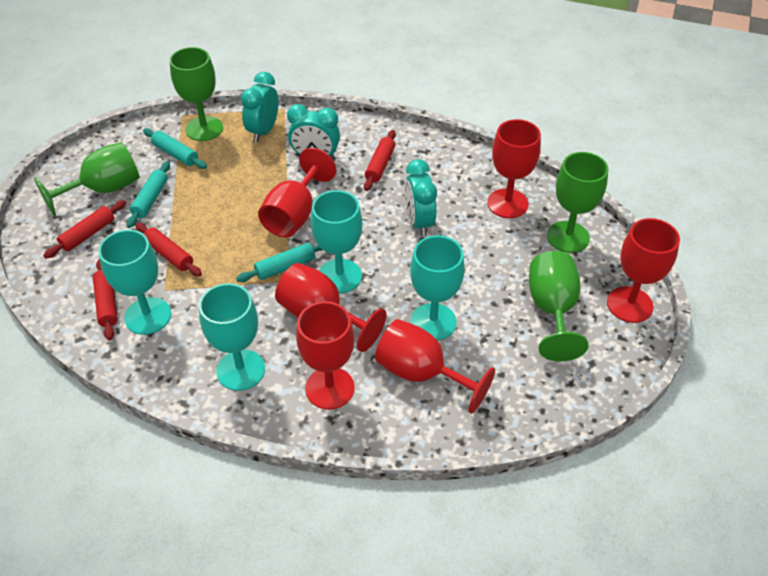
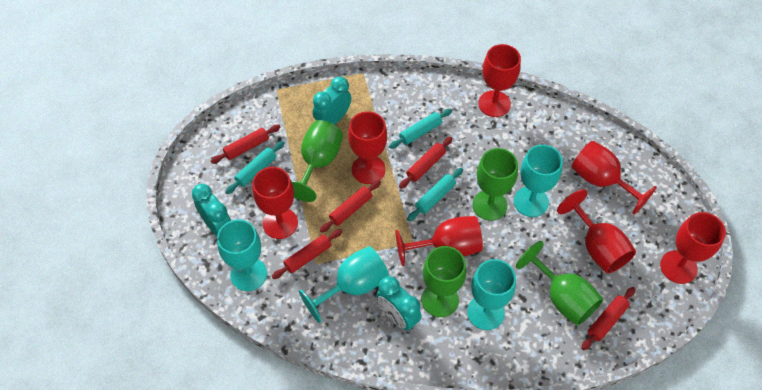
red goblet: 6 -> 7
red rolling pin: 4 -> 5

